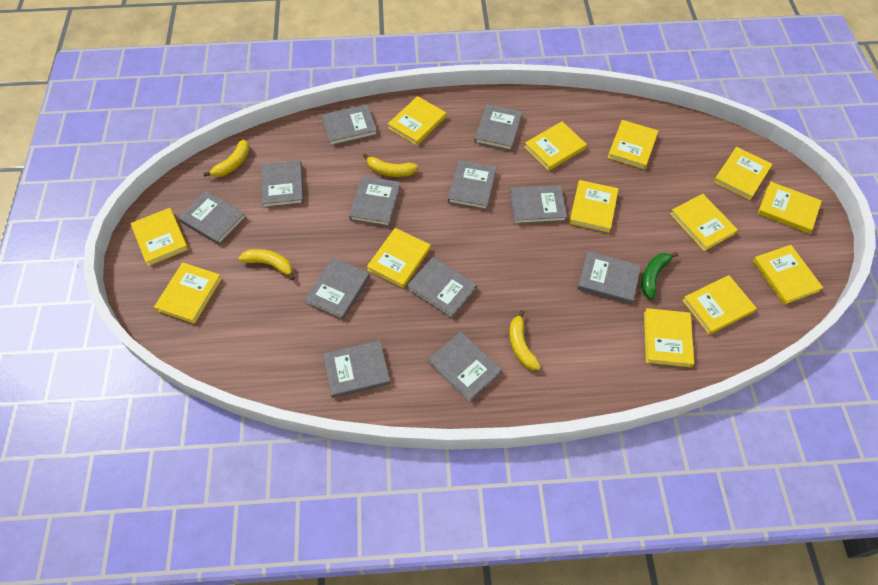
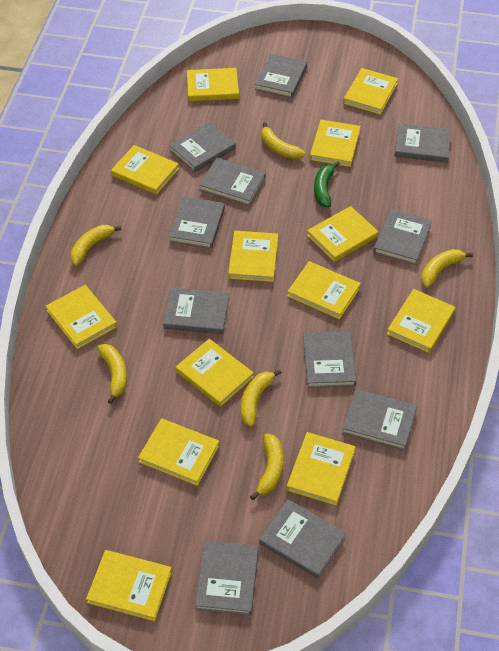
grey book: 12 -> 11
yellow banana: 4 -> 6

